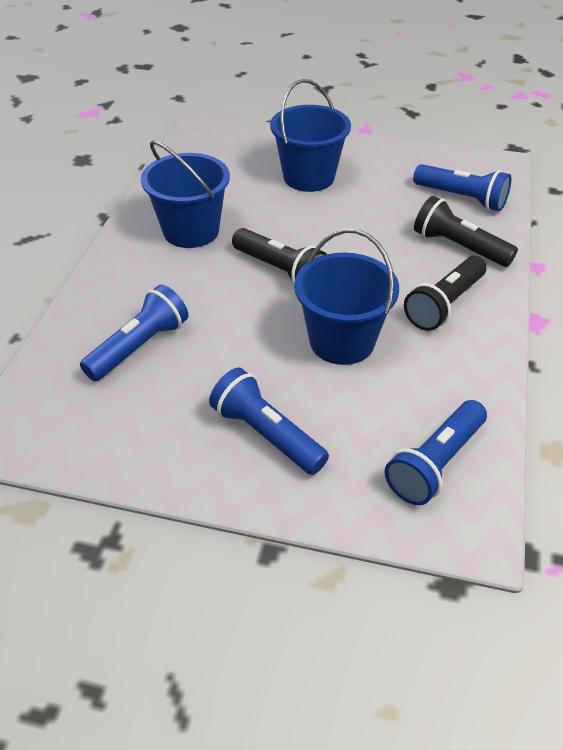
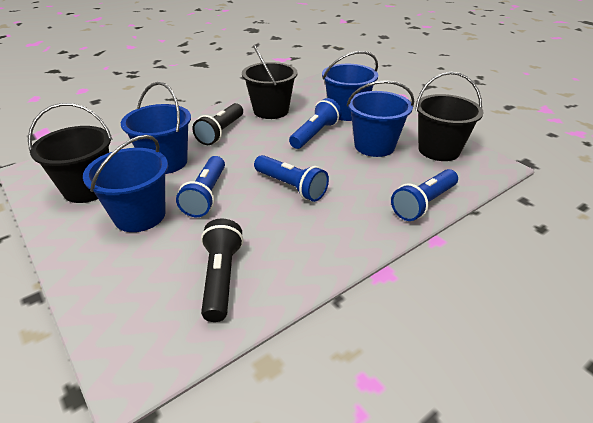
black bucket: 0 -> 3
black flashlight: 3 -> 2
blue bucket: 3 -> 4

